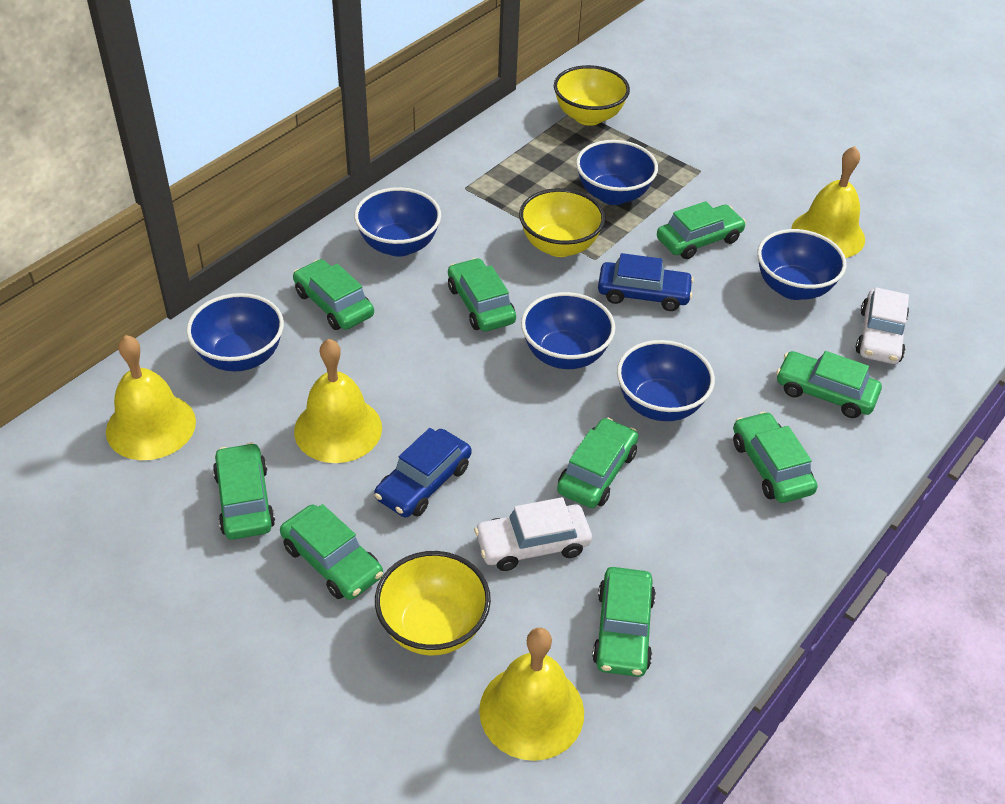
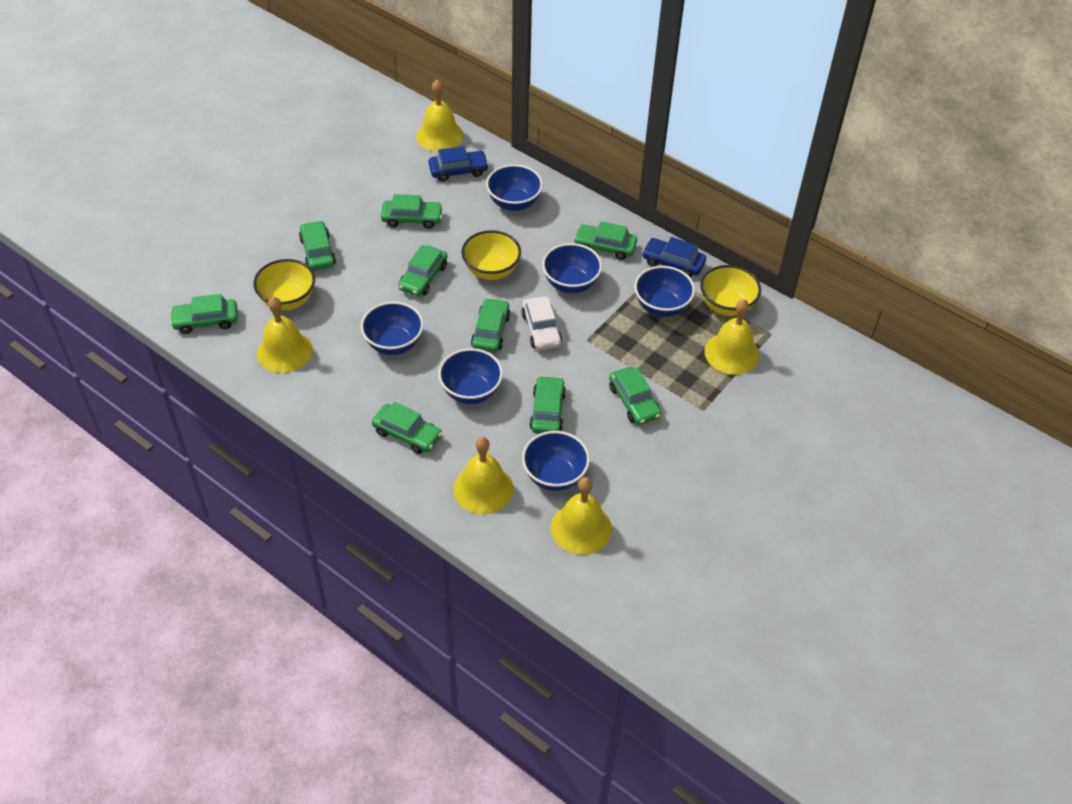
white car: 2 -> 1
yellow bell: 4 -> 5

